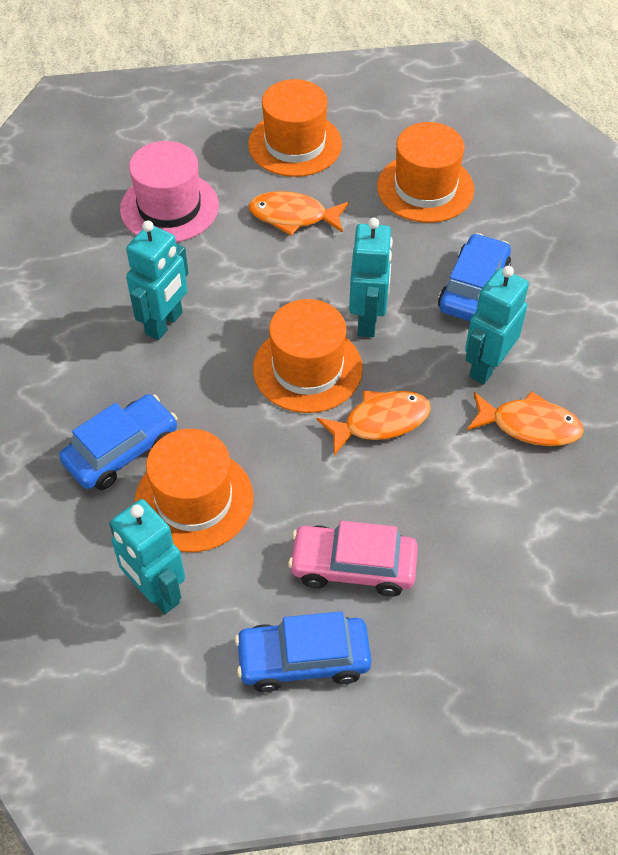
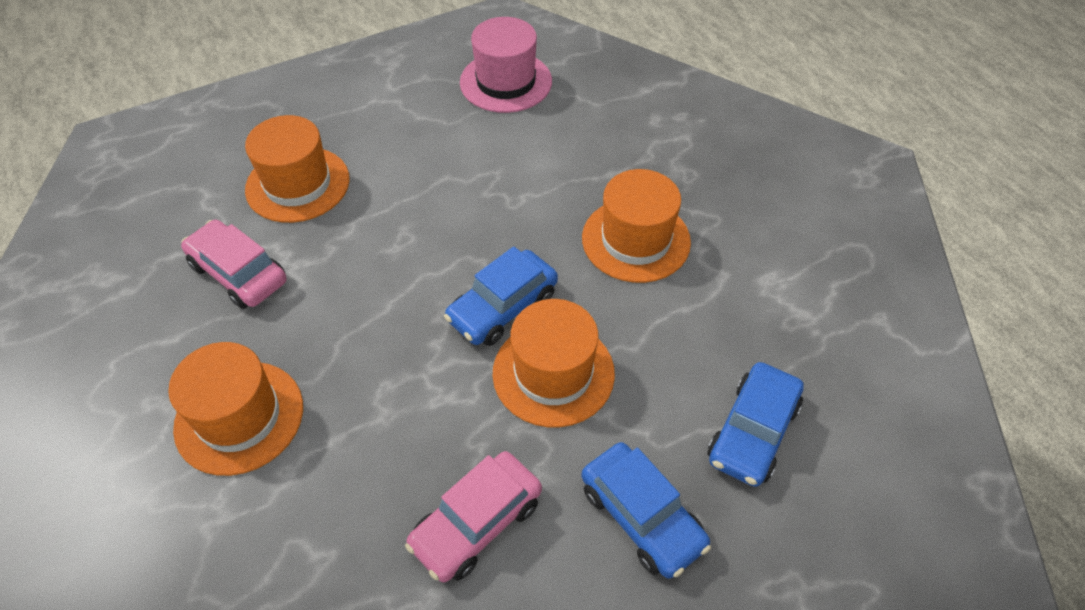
orange fish: 3 -> 0
pink car: 1 -> 2
turquoise robot: 4 -> 0

